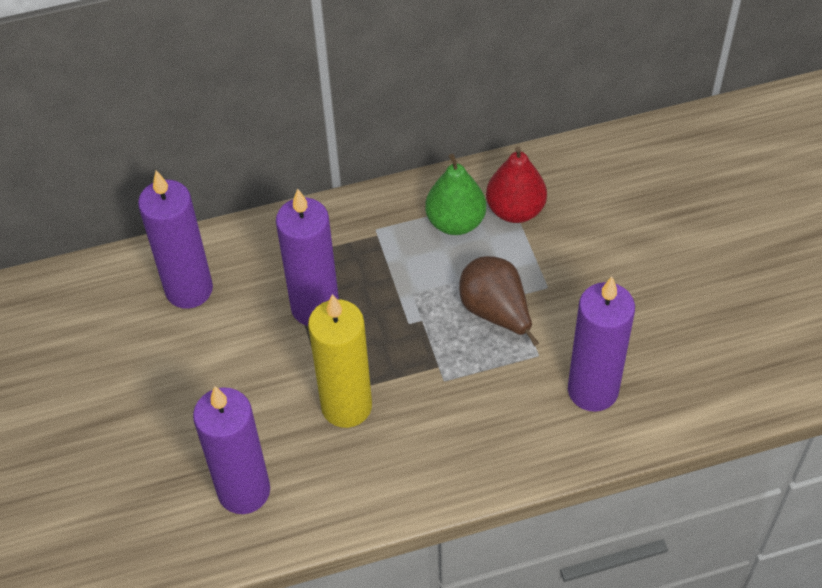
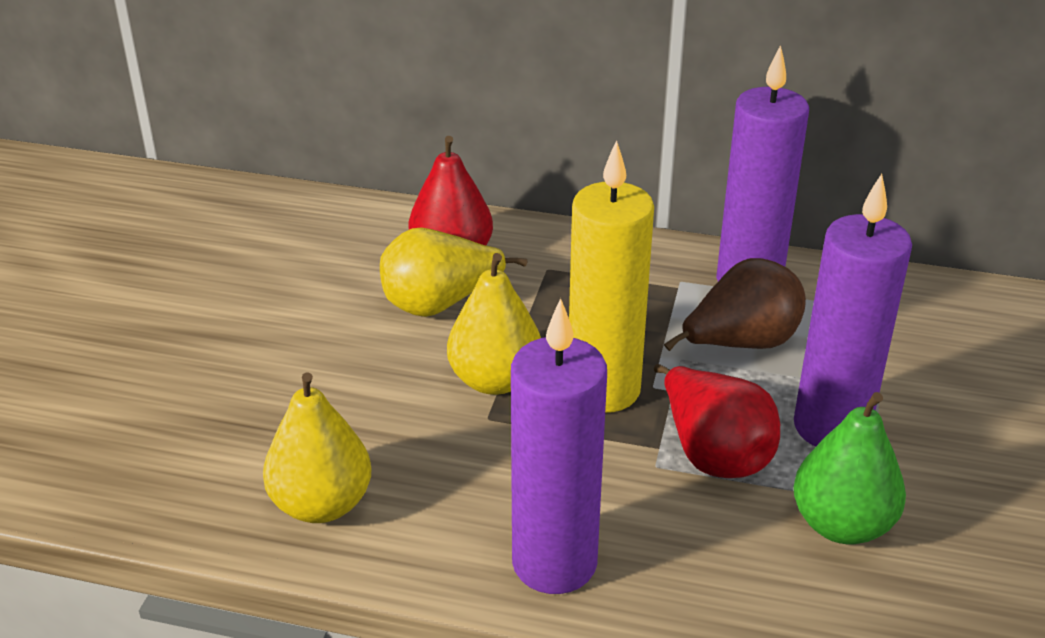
purple candle: 4 -> 3
red pear: 1 -> 2
yellow pear: 0 -> 3

